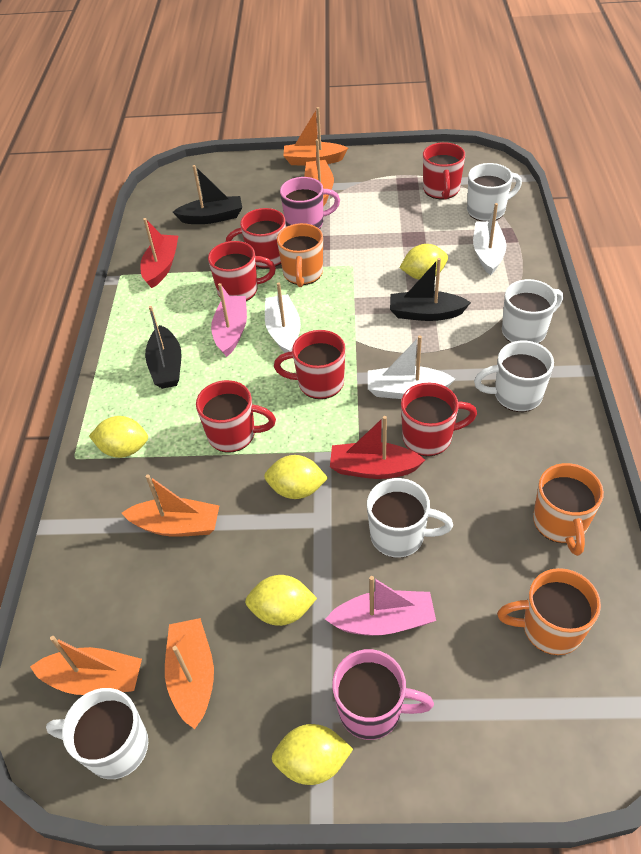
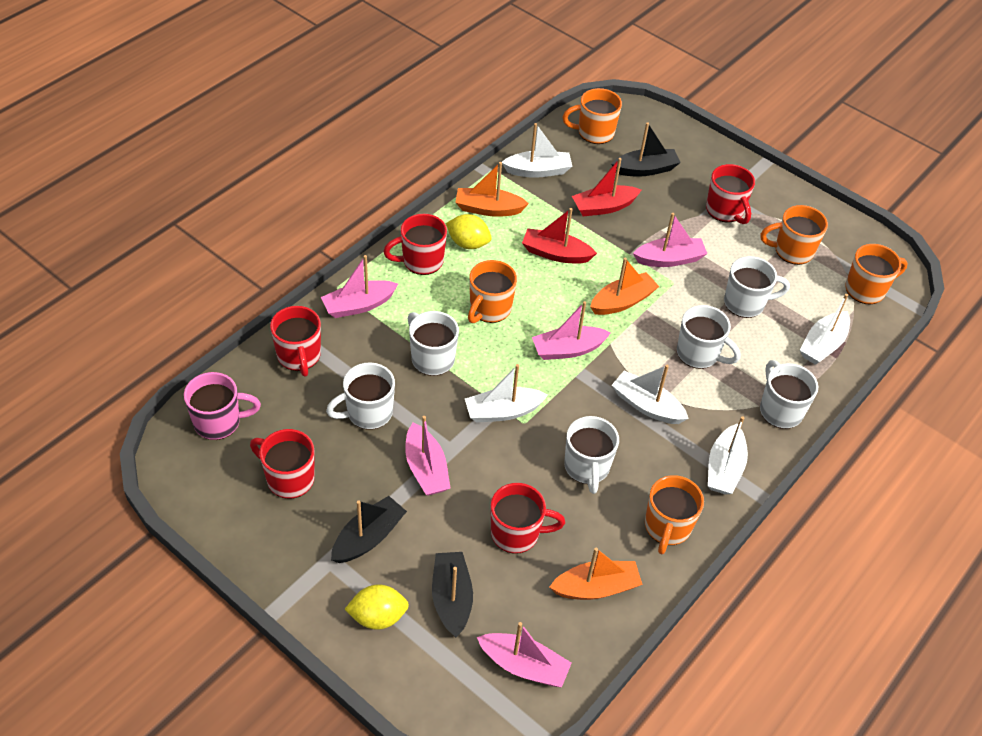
orange boat: 5 -> 3
orange mug: 3 -> 5
pink boat: 2 -> 5
pink mug: 2 -> 1
red mug: 6 -> 5
white boat: 3 -> 5
white mug: 5 -> 6
yellow lemon: 5 -> 2

